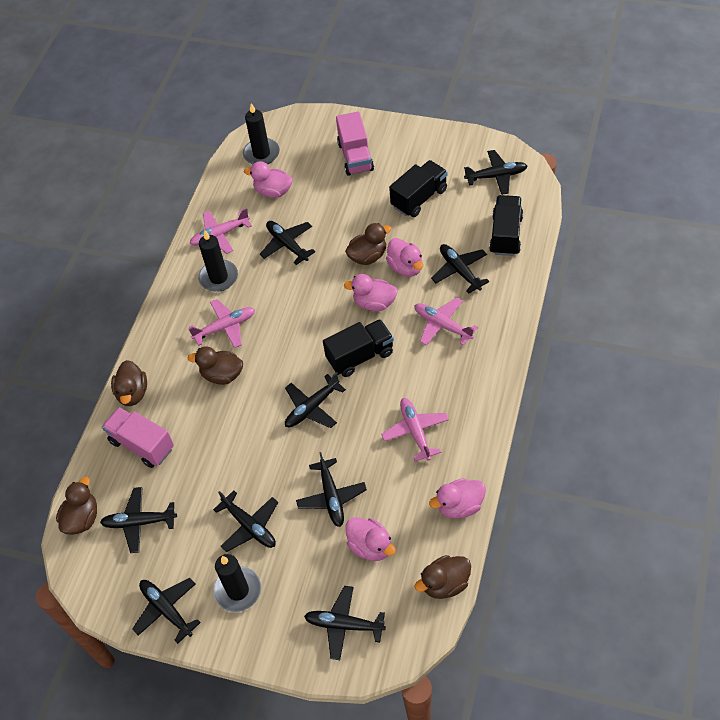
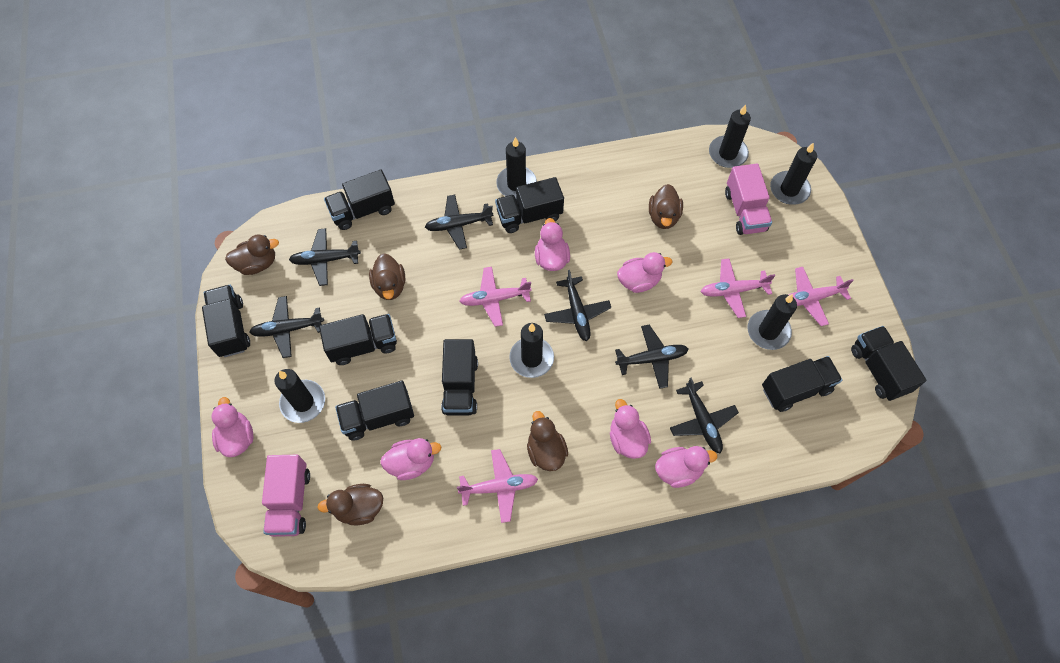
black candle: 3 -> 6
black plane: 9 -> 6
black truck: 3 -> 8
pink duck: 5 -> 6

